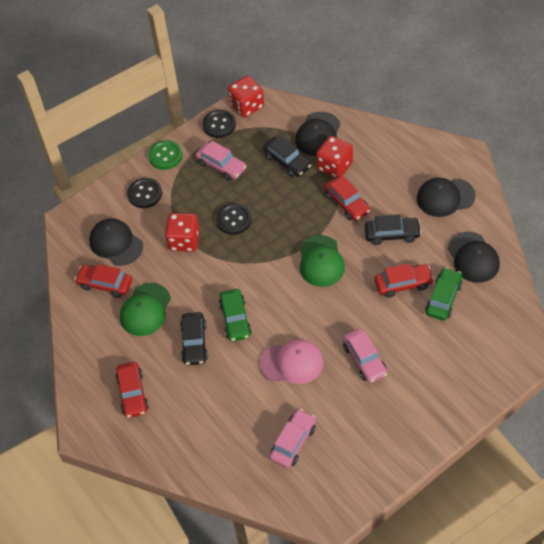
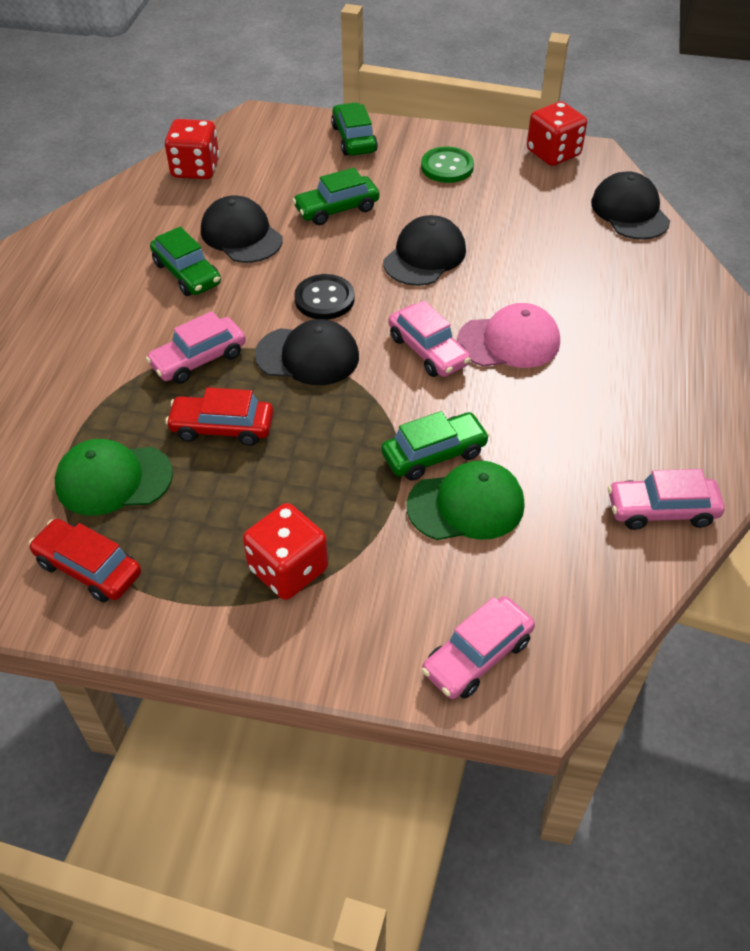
black button: 3 -> 1
black car: 3 -> 0
green car: 2 -> 4
pink car: 3 -> 4
red car: 4 -> 2

